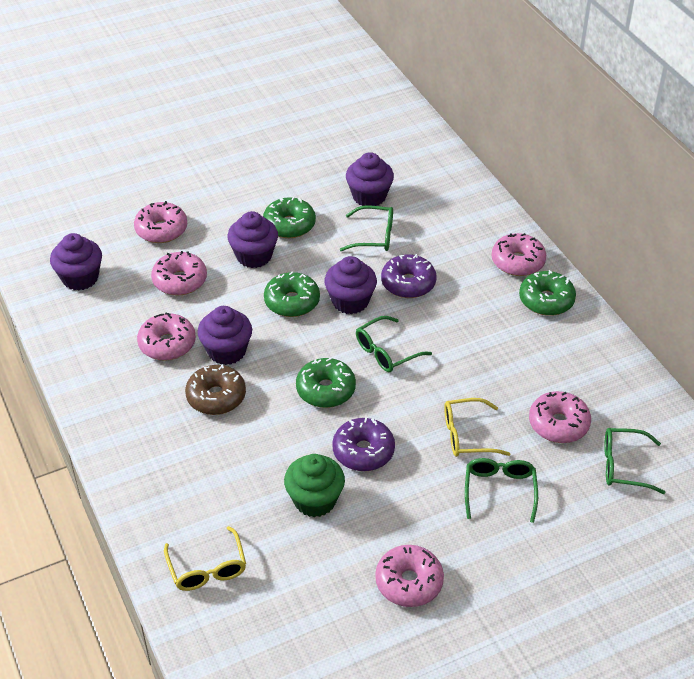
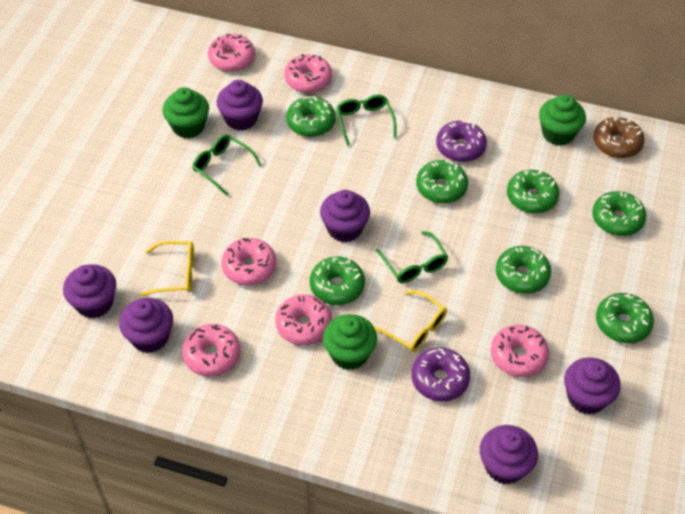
green cupcake: 1 -> 3
green donut: 4 -> 7
green glasses: 4 -> 3
purple cupcake: 5 -> 6

